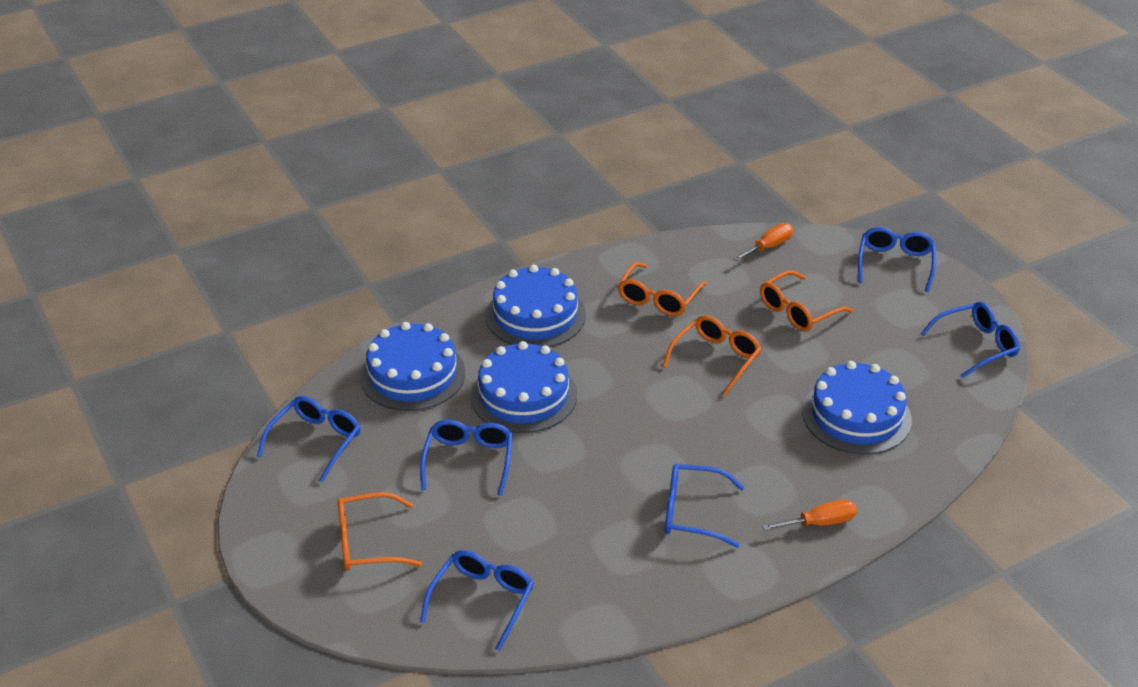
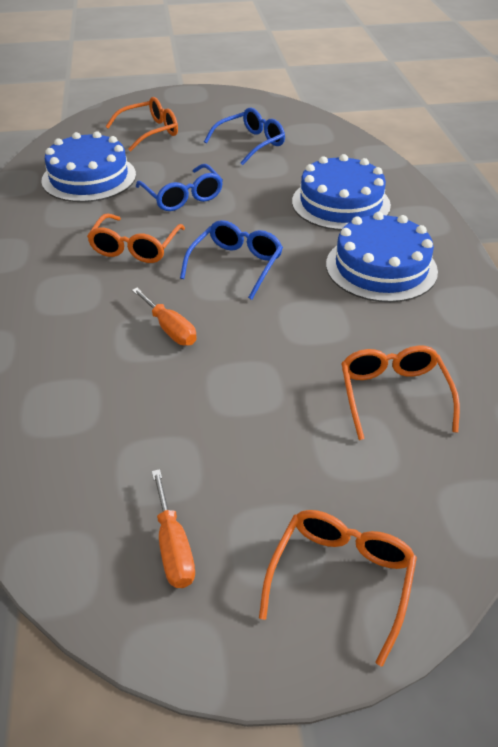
blue cake: 4 -> 3
blue glasses: 6 -> 3

